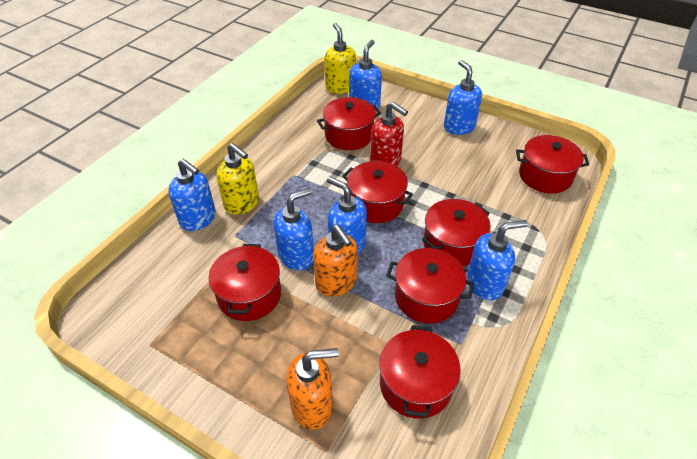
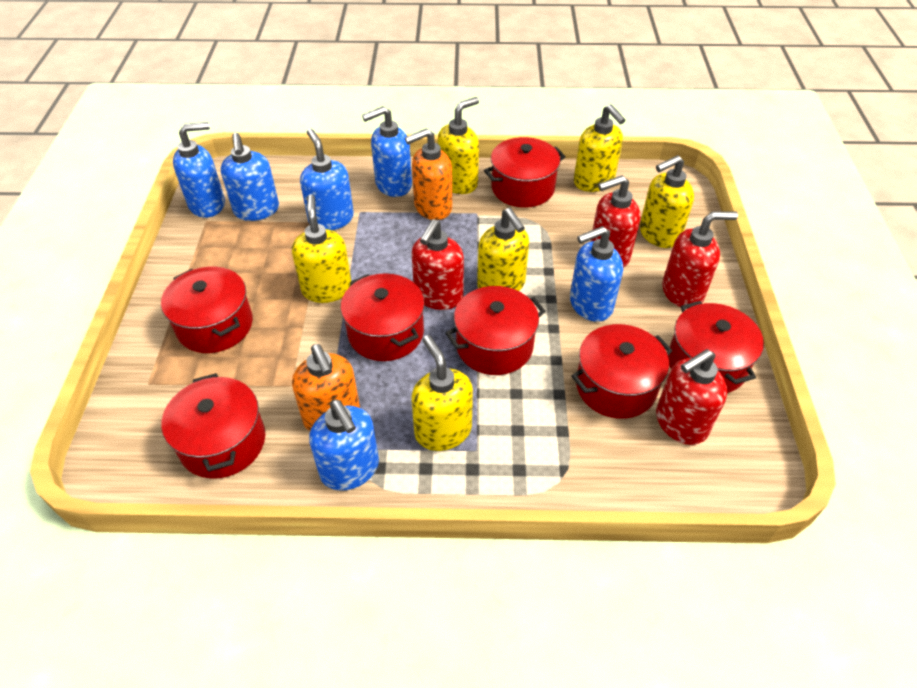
red soap dispenser: 1 -> 4
yellow soap dispenser: 2 -> 6

